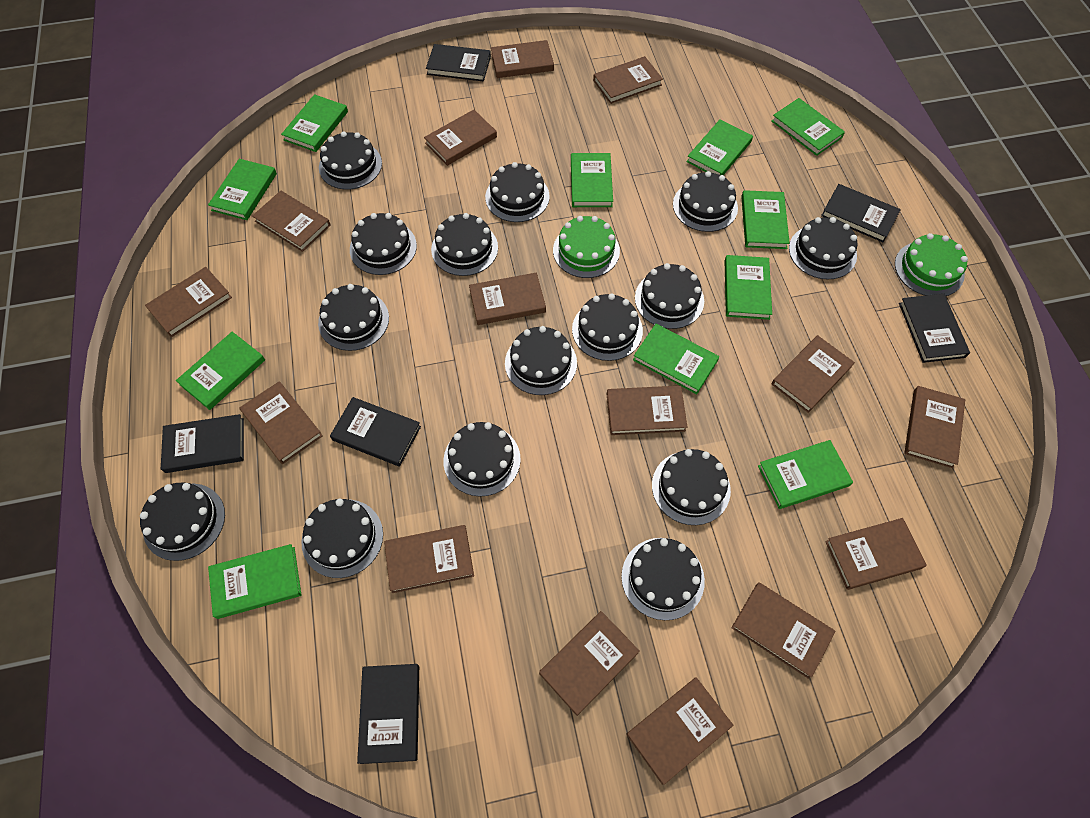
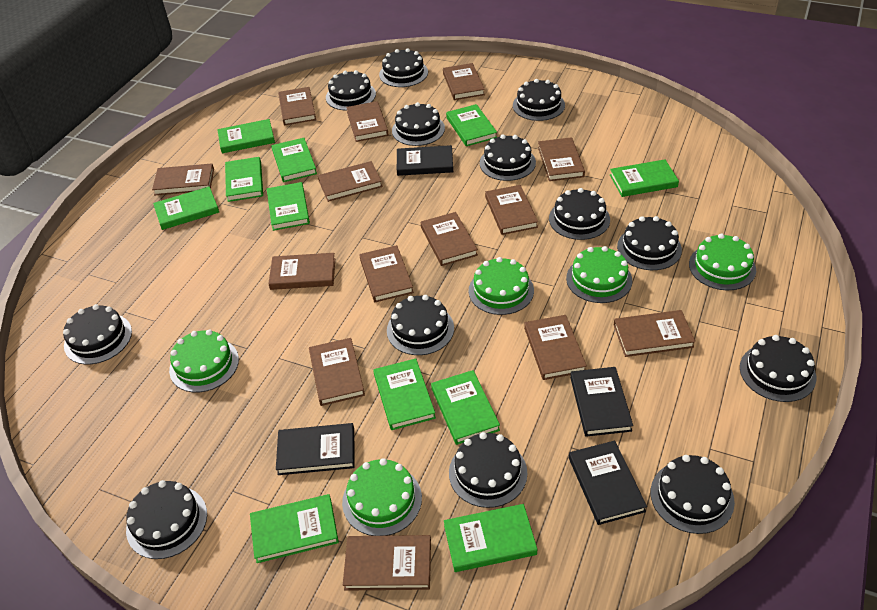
black book: 6 -> 4
black cake: 15 -> 13
brown book: 15 -> 14
green cake: 2 -> 5

